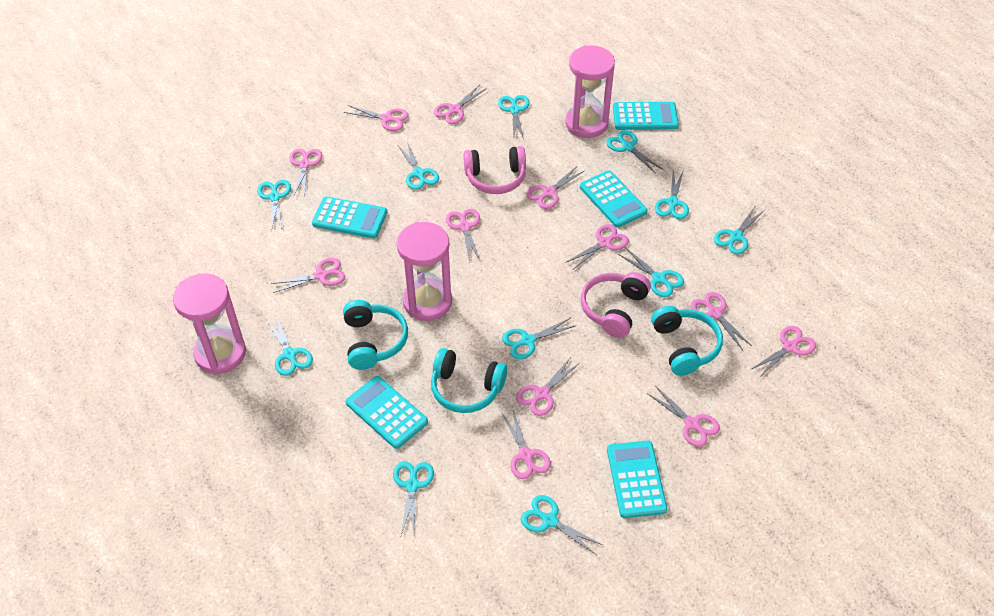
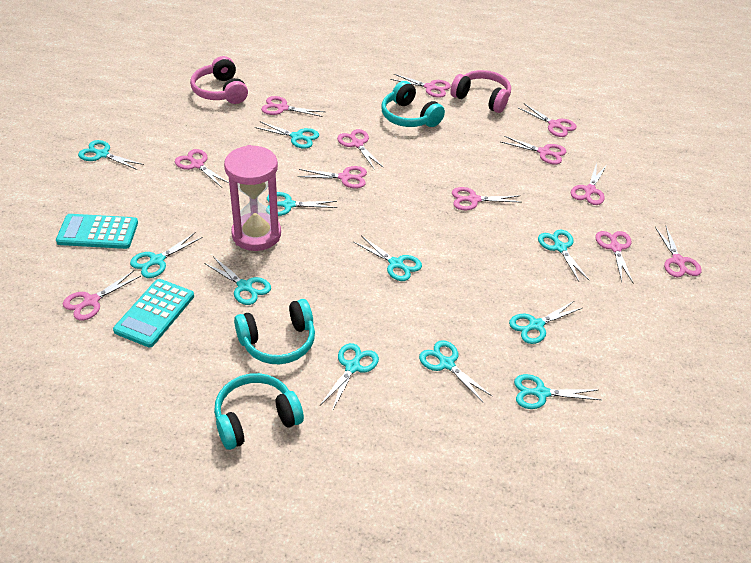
pink hourglass: 3 -> 1
turquoise calculator: 5 -> 2

